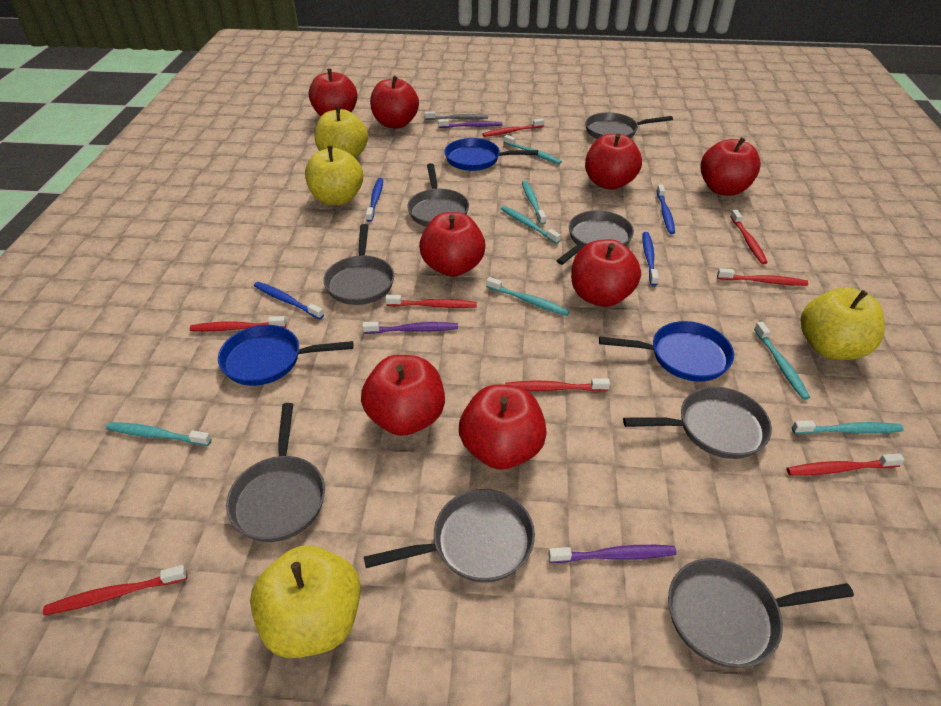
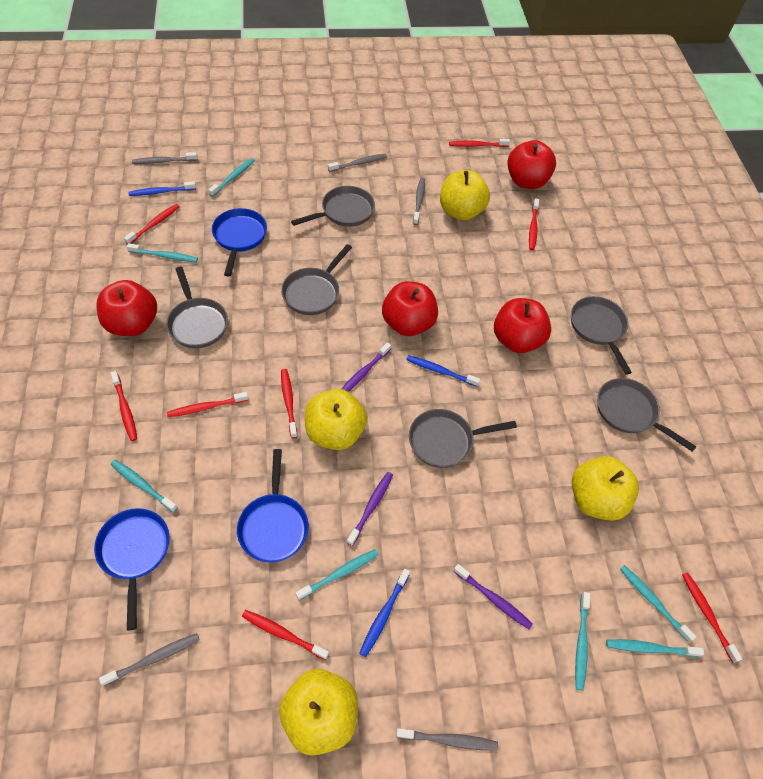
blue toothbrush: 4 -> 3
grey pan: 8 -> 6
grey toothbrush: 1 -> 5
red apple: 8 -> 4

